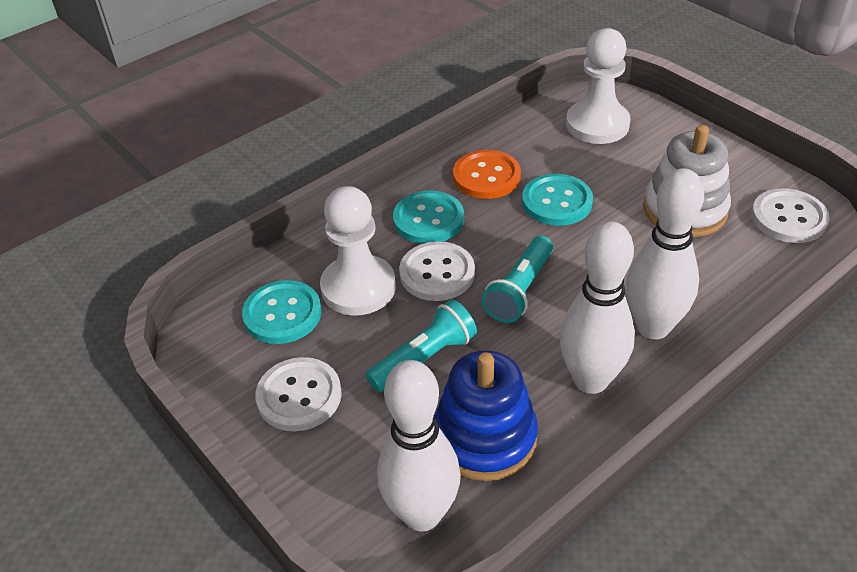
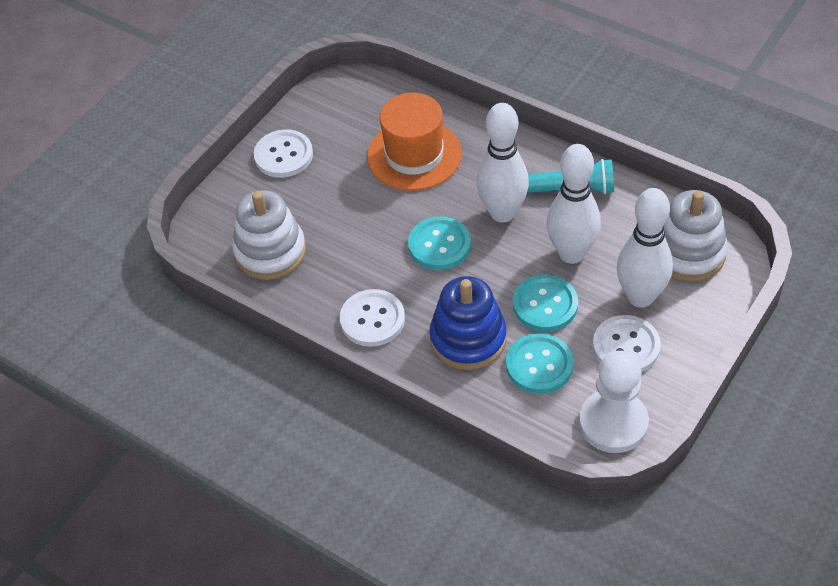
orange button: 1 -> 0
orange hat: 0 -> 1
turquoise flashlight: 2 -> 1
white pawn: 2 -> 1
white stacking toy: 1 -> 2

